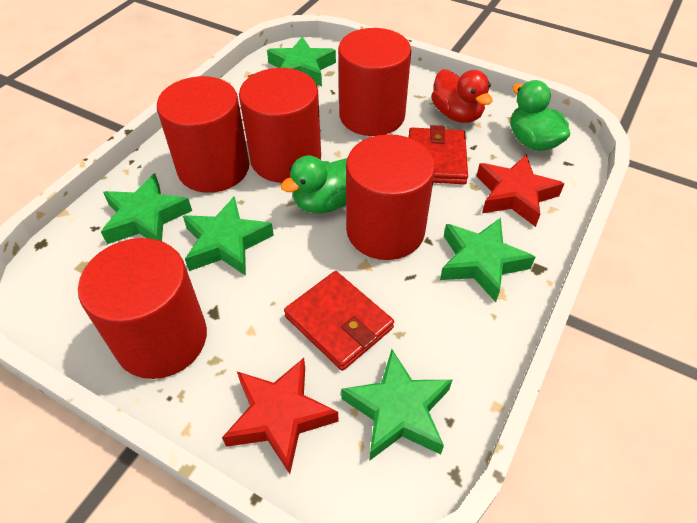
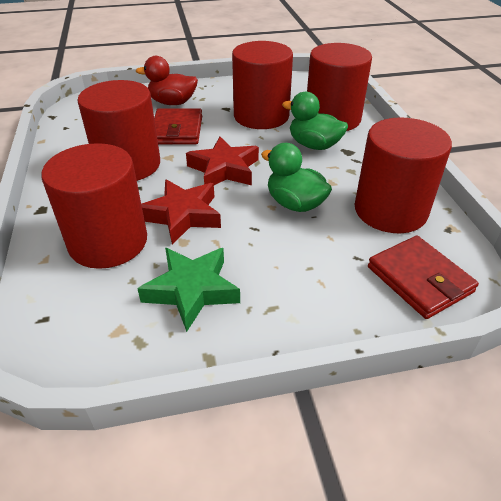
green star: 5 -> 1

